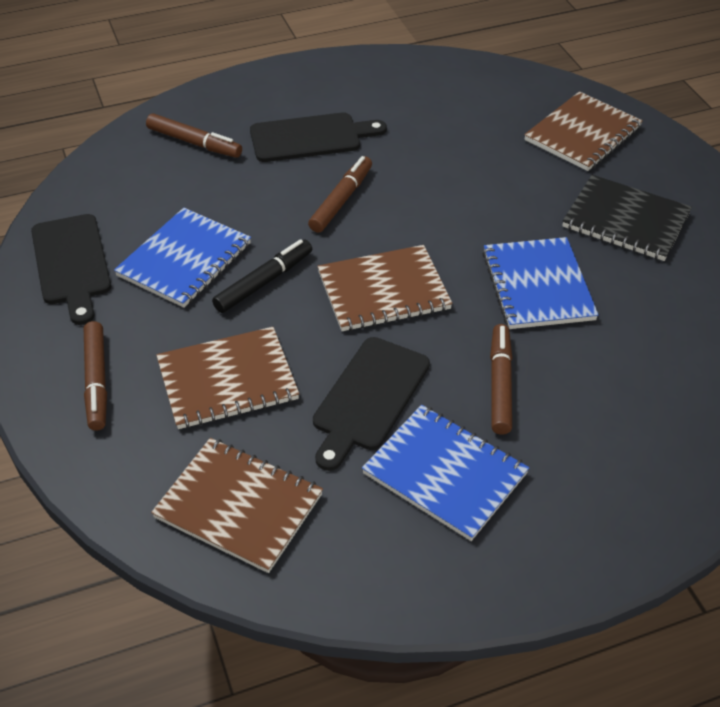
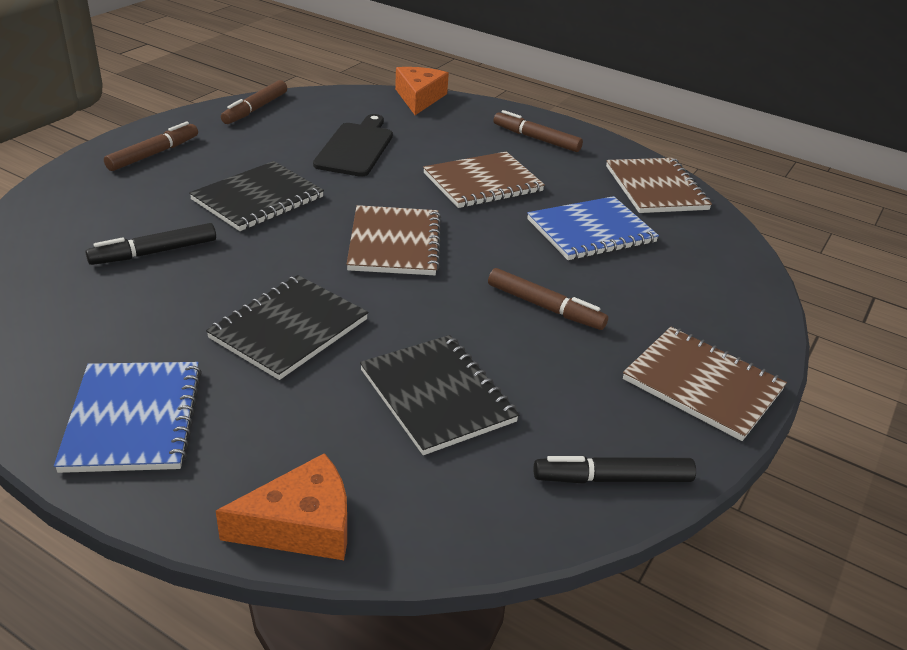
black cutting board: 3 -> 1
black marker: 1 -> 2
black notebook: 1 -> 3
blue notebook: 3 -> 2
orange cheese: 0 -> 2

